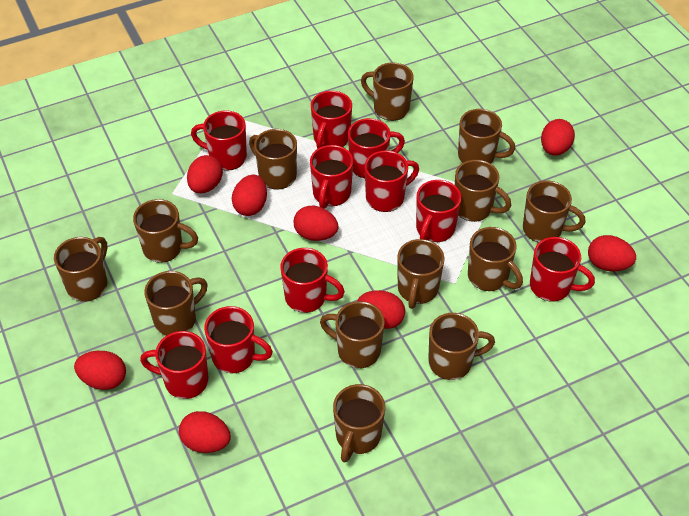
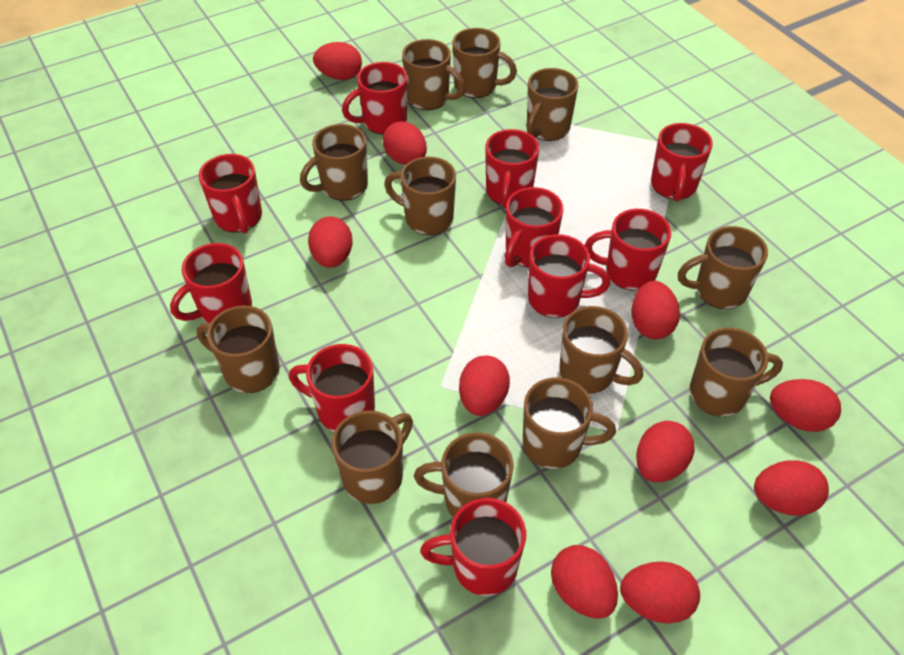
brown mug: 13 -> 12
red egg: 8 -> 10

